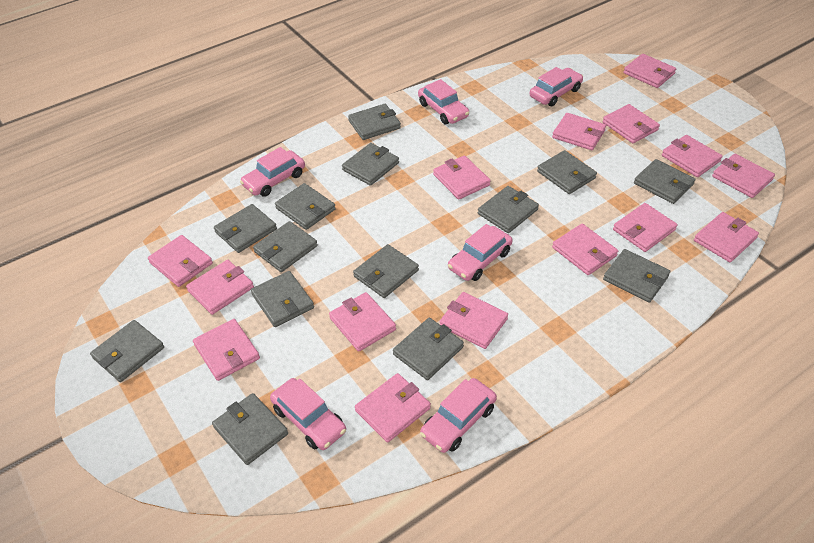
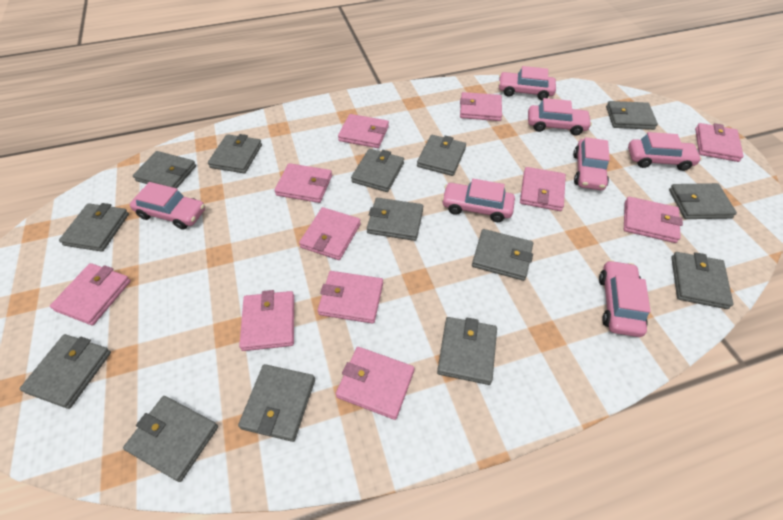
pink car: 6 -> 7
pink wallet: 15 -> 11

